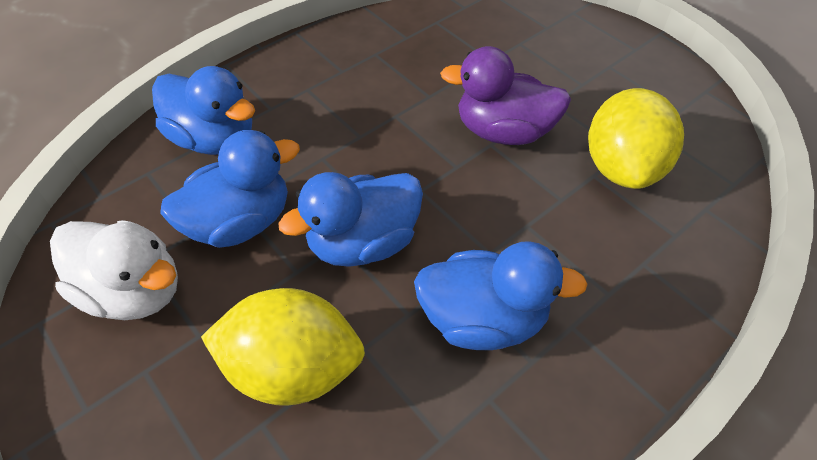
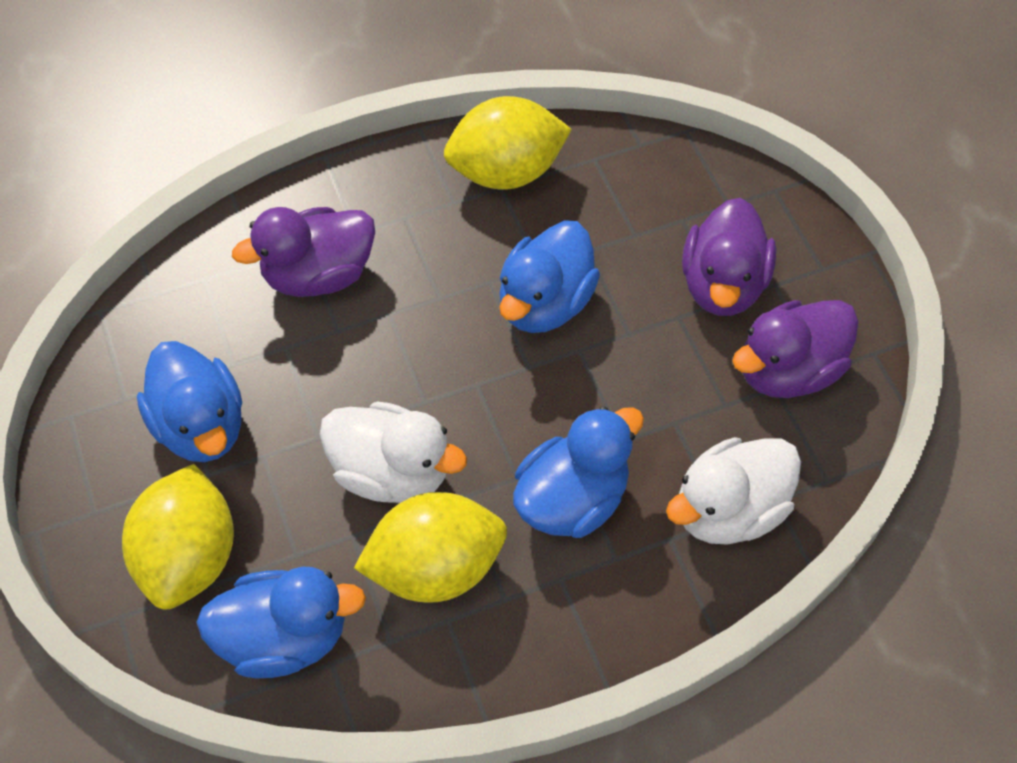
purple duck: 1 -> 3
white duck: 1 -> 2
yellow lemon: 2 -> 3

